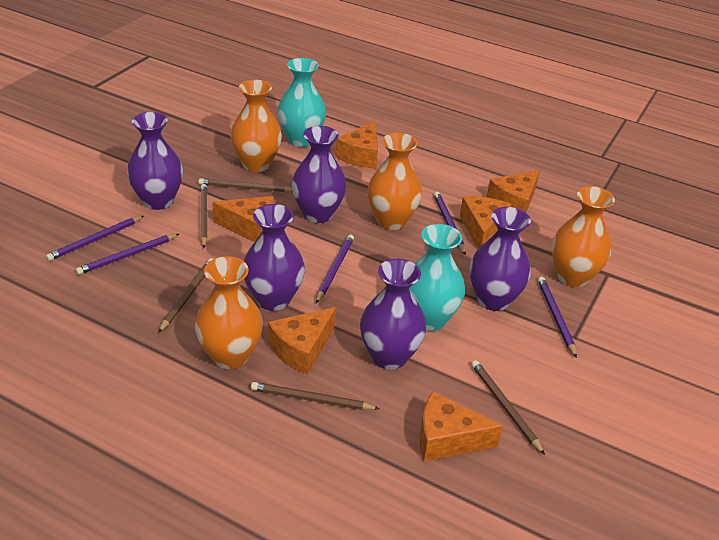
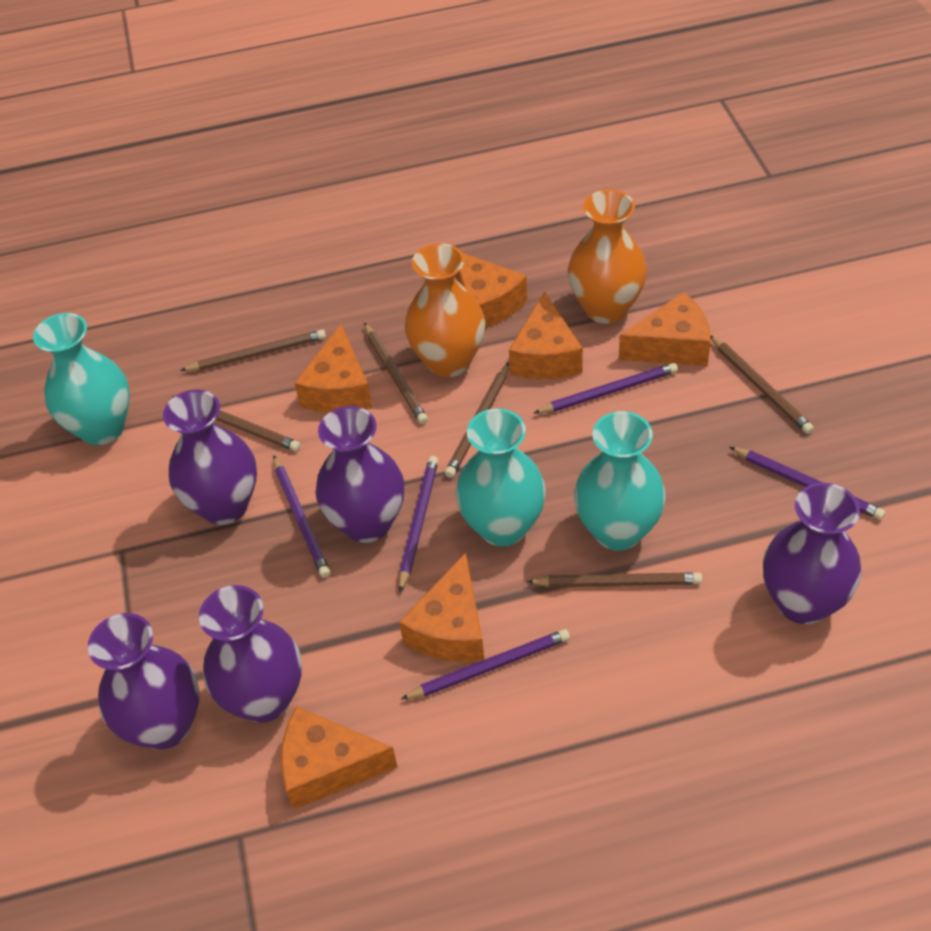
brown pencil: 5 -> 6
orange vase: 4 -> 2
turquoise vase: 2 -> 3

